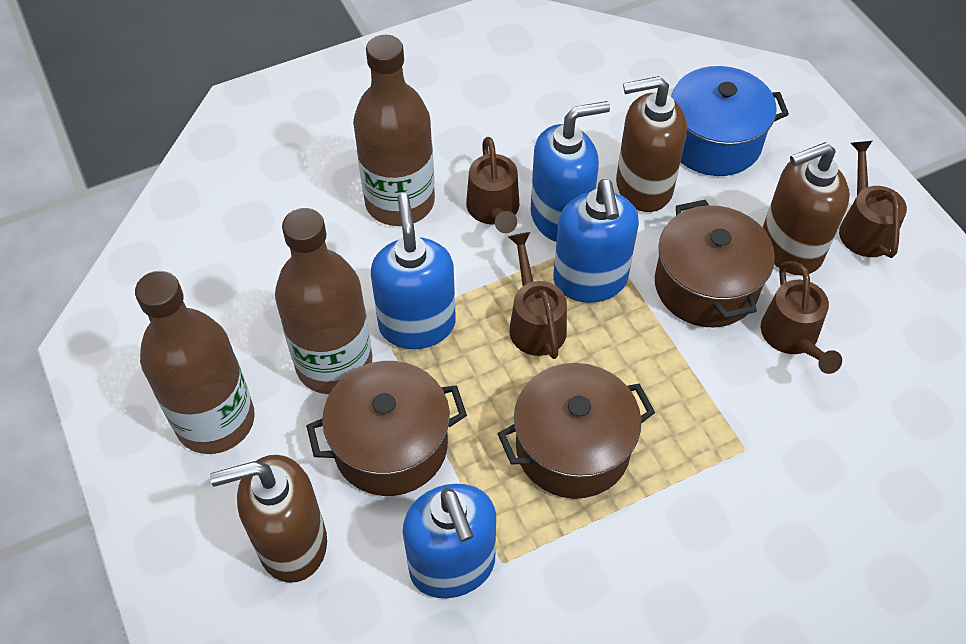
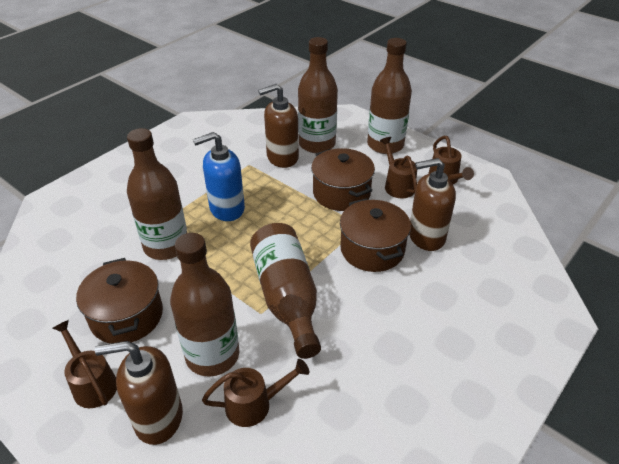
blue pot: 1 -> 0
blue soap dispenser: 4 -> 1
brown bottle: 3 -> 5

